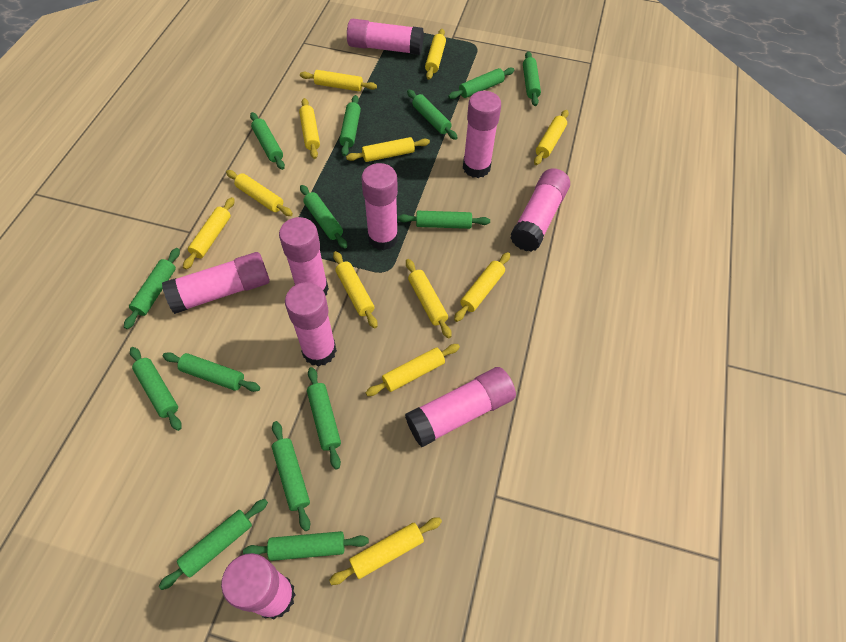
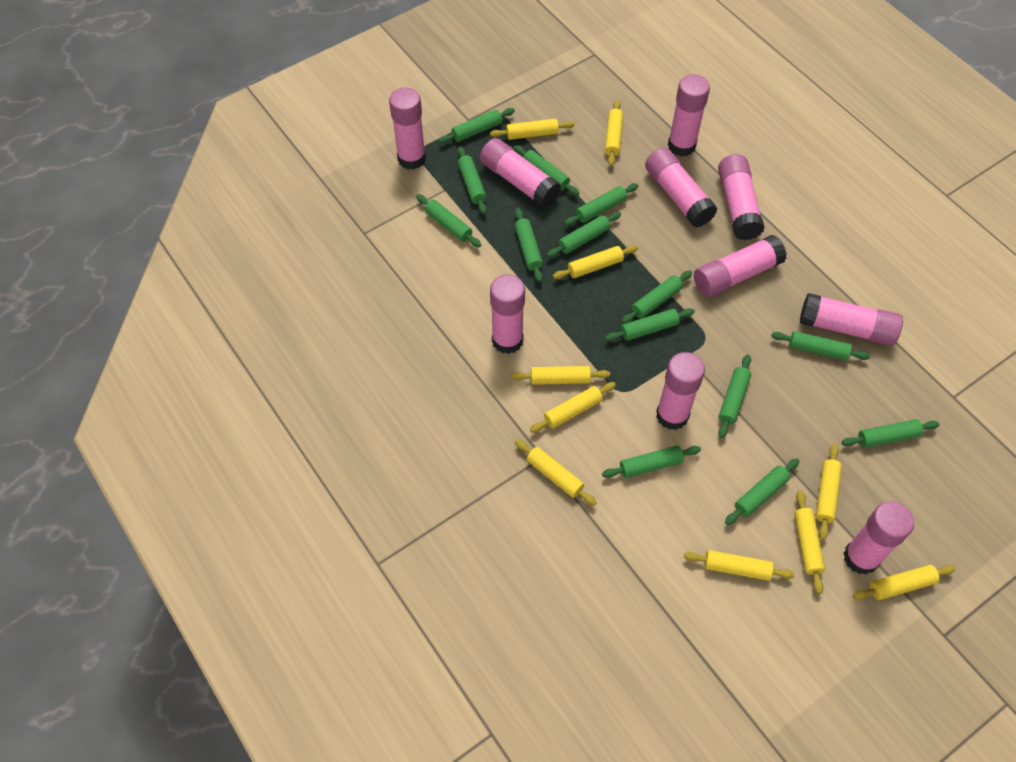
pink glue stick: 9 -> 10
yellow rolling pin: 12 -> 10

